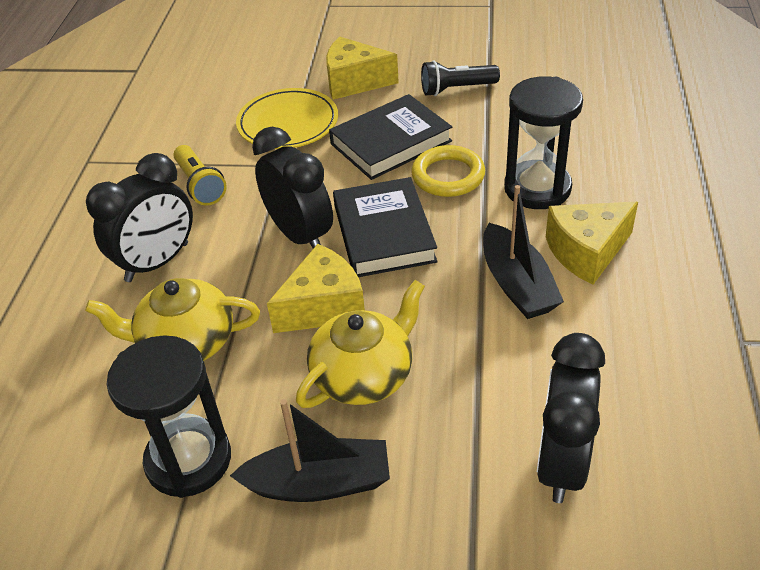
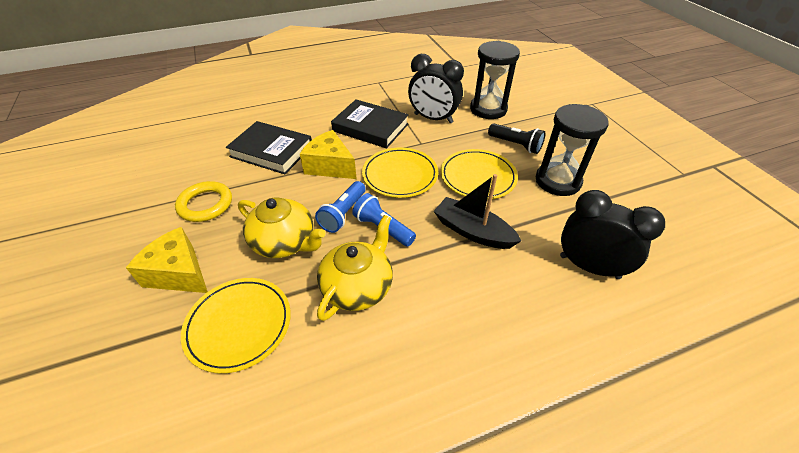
black boat: 2 -> 1
black clock: 3 -> 2
blue flashlight: 0 -> 2
yellow cheese: 3 -> 2
yellow flashlight: 1 -> 0
yellow plate: 1 -> 3

